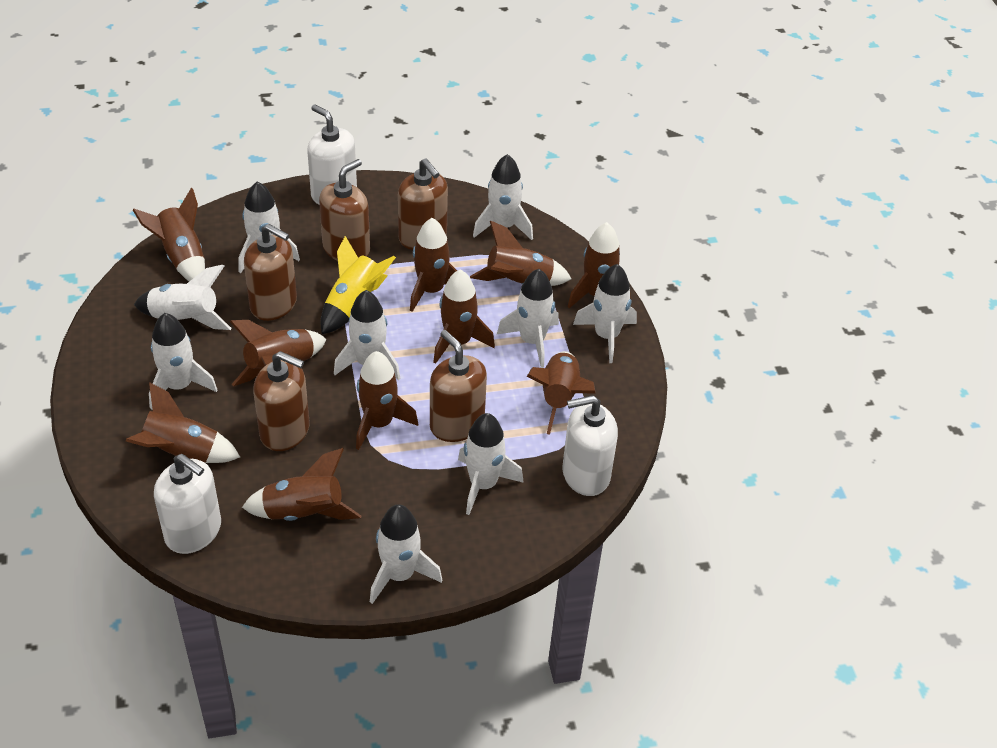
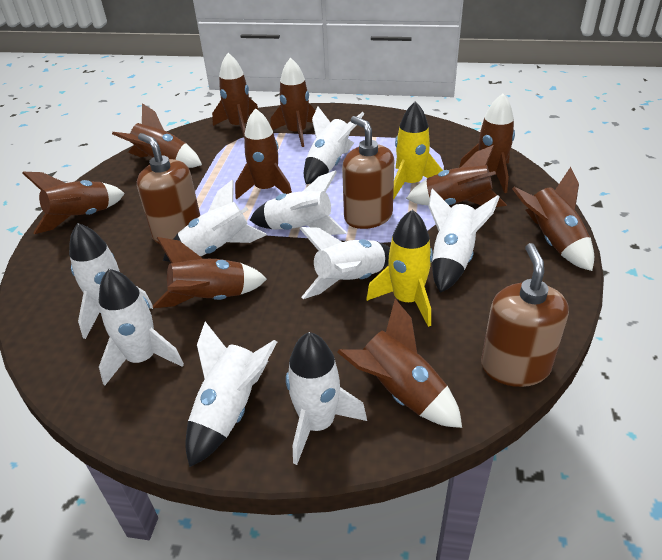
brown soap dispenser: 5 -> 3
white soap dispenser: 3 -> 0
yellow rocket: 1 -> 2

